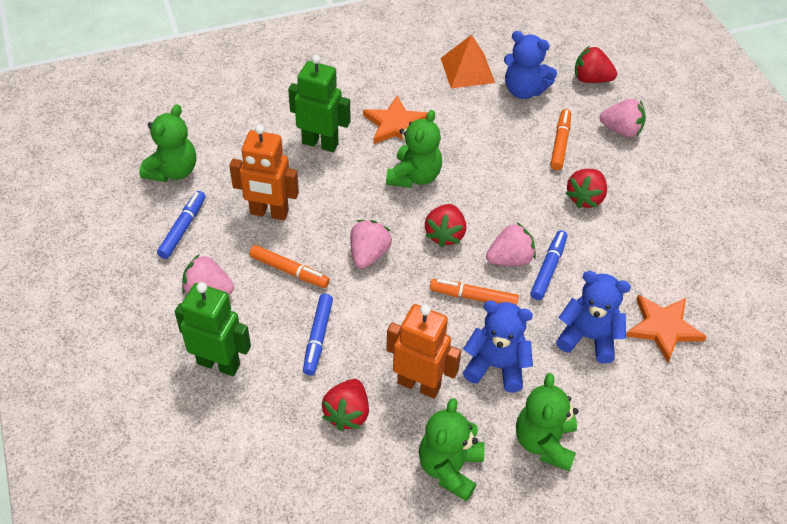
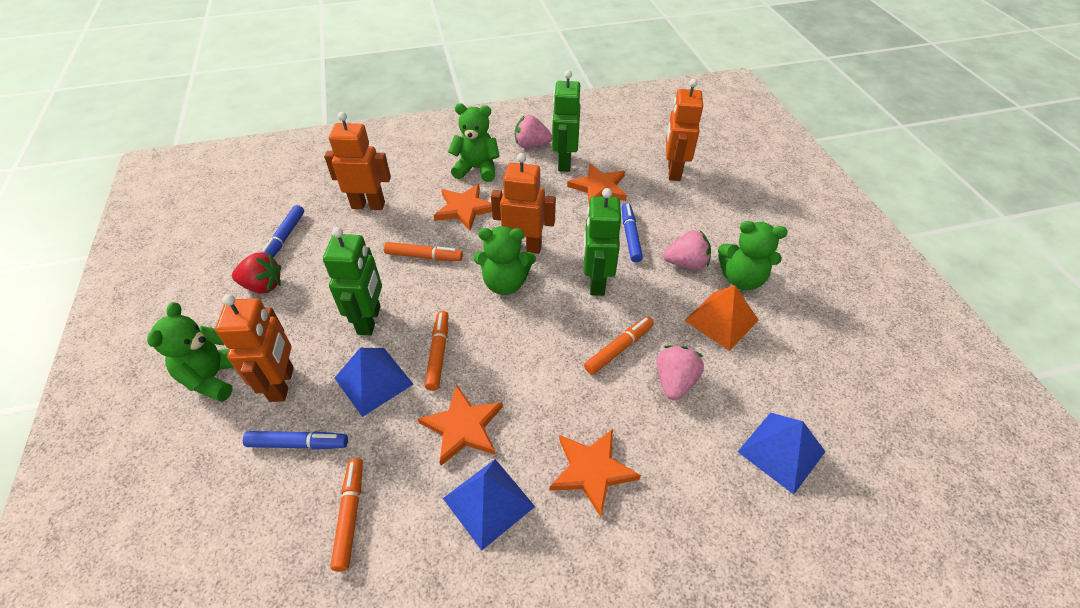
blue pyramid: 0 -> 3
blue teddy bear: 3 -> 0
green robot: 2 -> 3
orange marker: 3 -> 4
orange robot: 2 -> 4
orange star: 2 -> 4
pink strawberry: 4 -> 3
red strawberry: 4 -> 1

